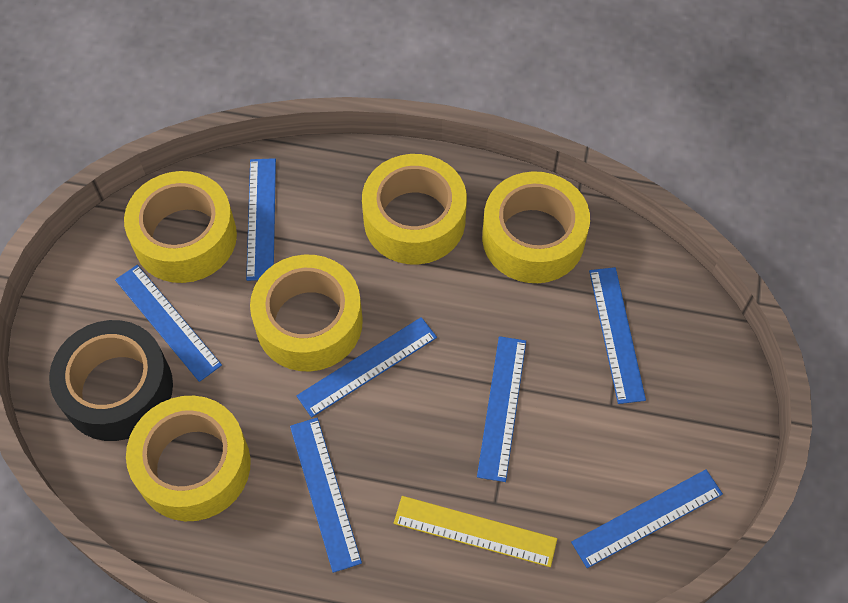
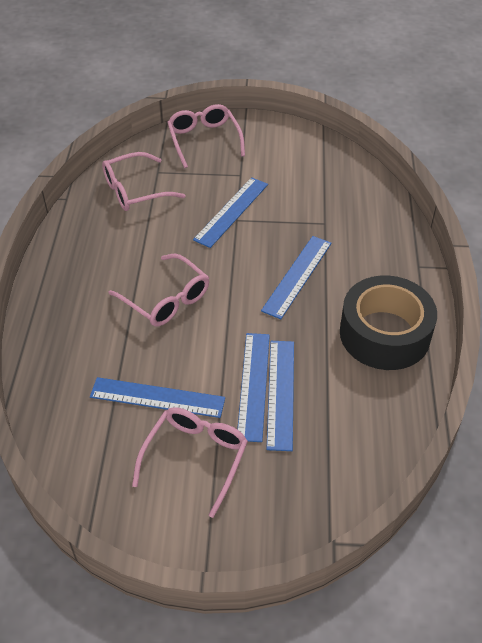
blue ruler: 7 -> 5
pink glasses: 0 -> 4
yellow ruler: 1 -> 0
yellow tape: 5 -> 0

